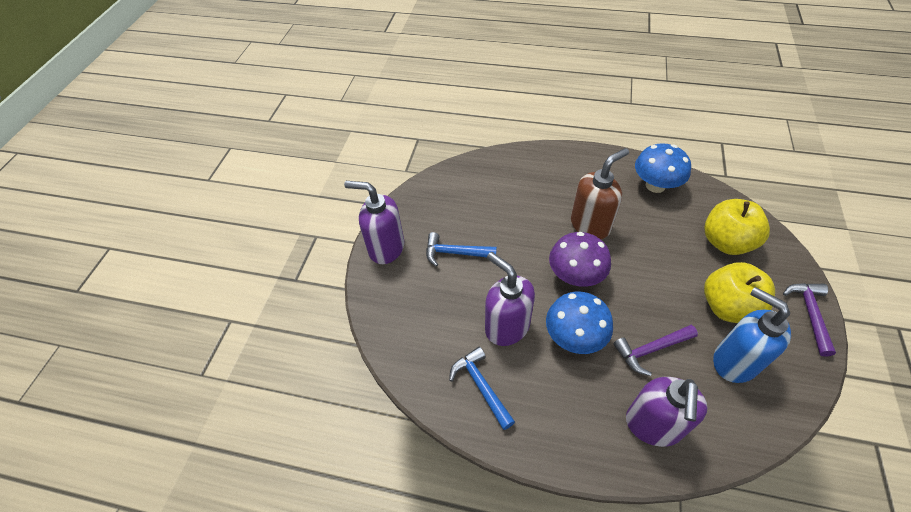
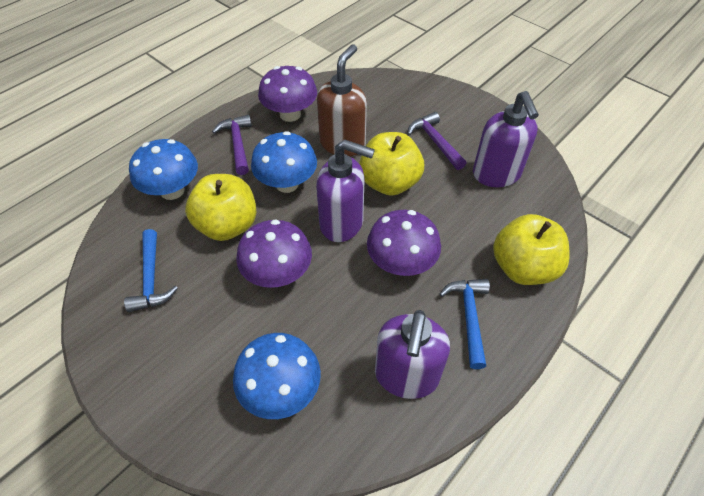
blue mushroom: 2 -> 3
blue soap dispenser: 1 -> 0
purple mushroom: 1 -> 3
yellow apple: 2 -> 3

